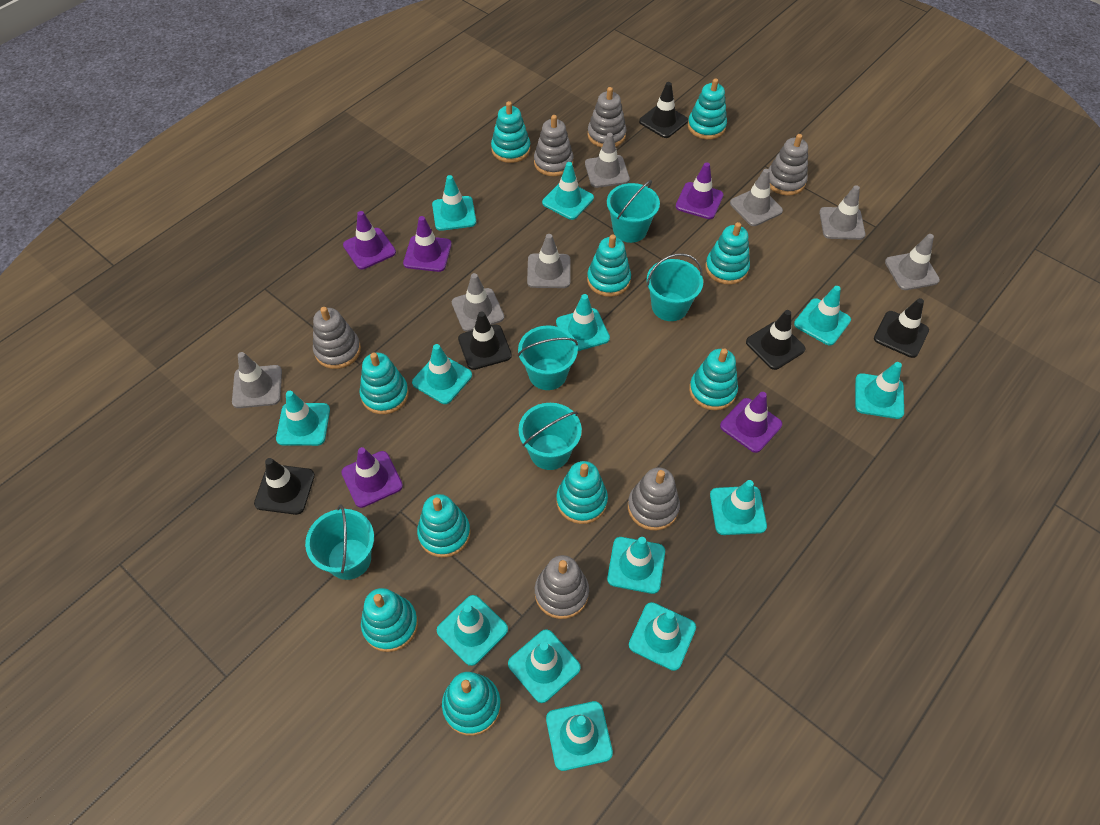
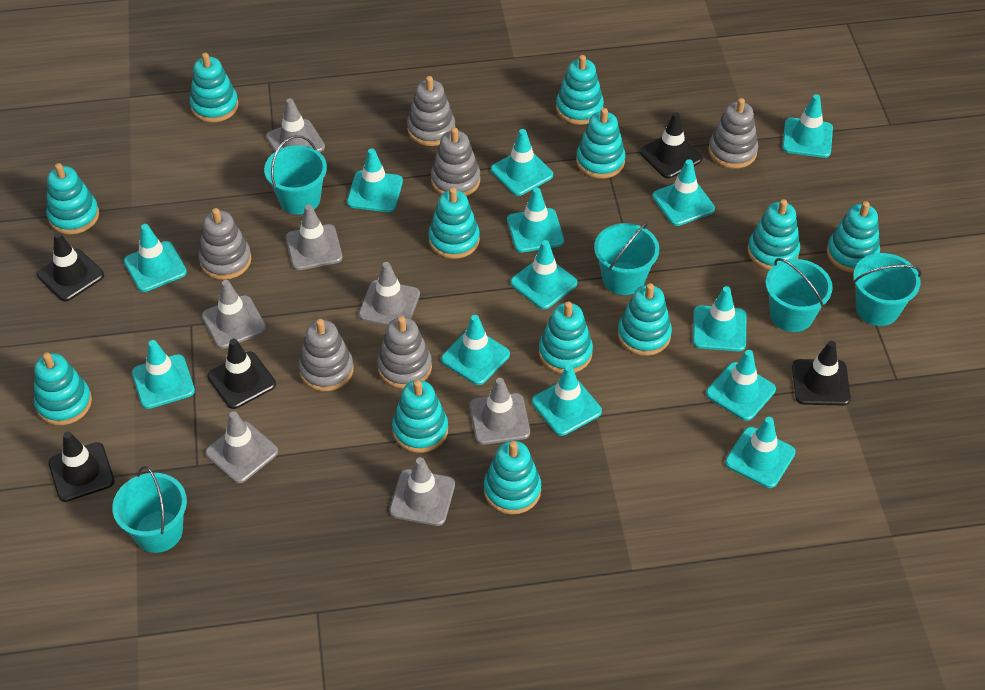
purple traffic cone: 5 -> 0
turquoise stacking toy: 10 -> 12

